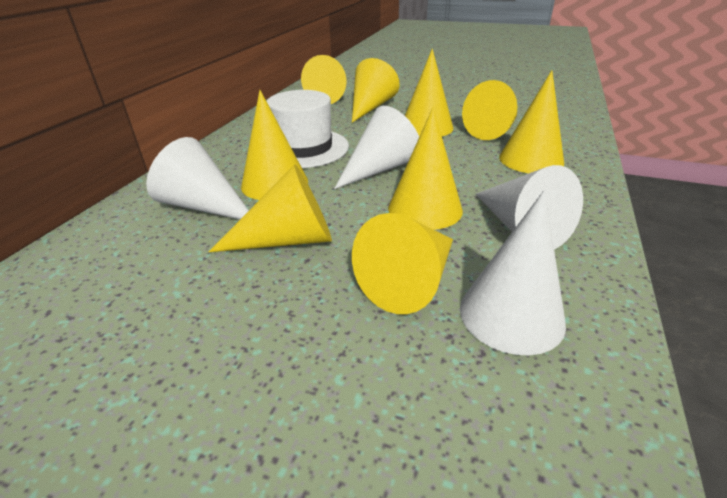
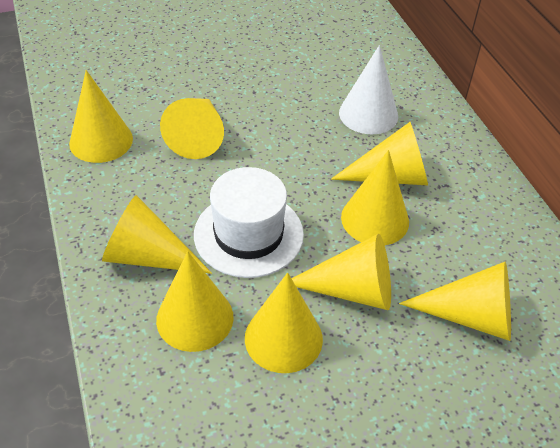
white cone: 4 -> 1

